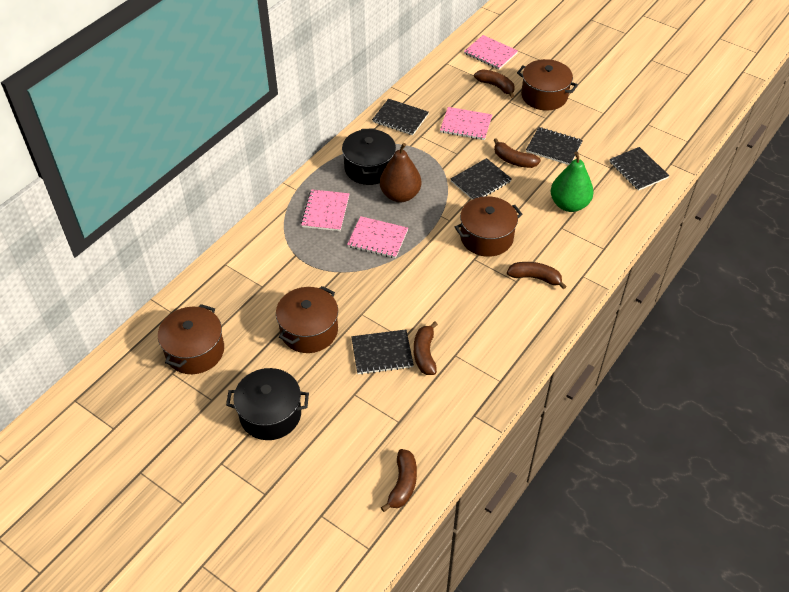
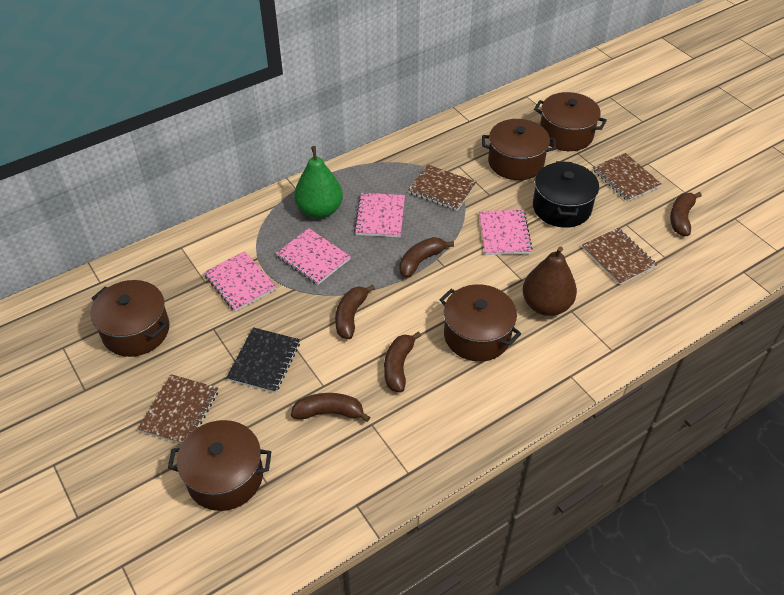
black notebook: 5 -> 1
black pot: 2 -> 1
brown notebook: 0 -> 4
brown pot: 4 -> 5

